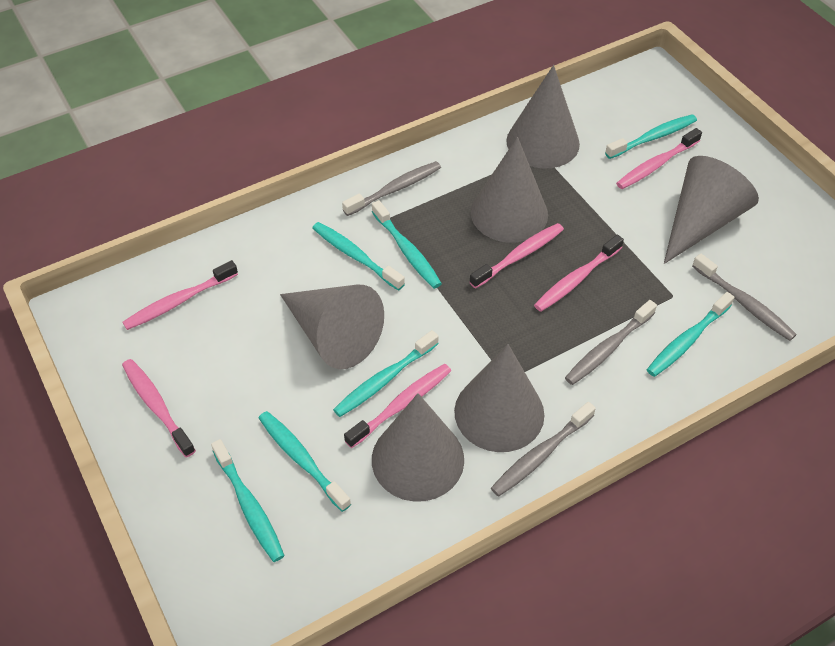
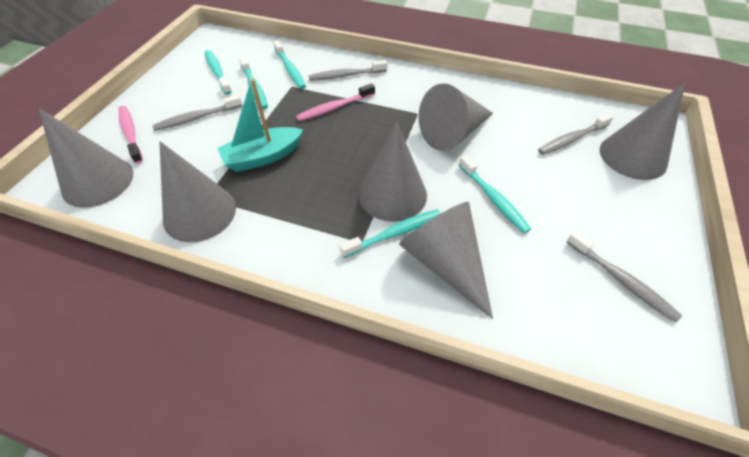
pink toothbrush: 6 -> 2
turquoise boat: 0 -> 1
turquoise toothbrush: 7 -> 5

